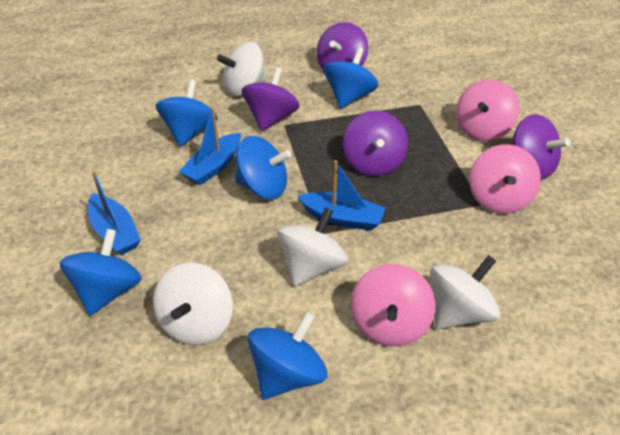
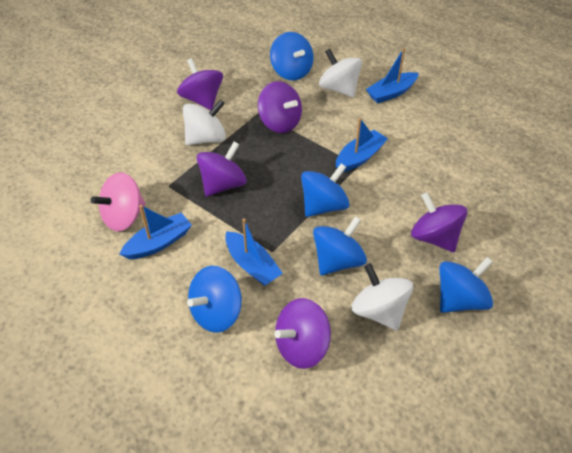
blue boat: 3 -> 4
pink spinning top: 3 -> 1
purple spinning top: 4 -> 5
white spinning top: 4 -> 3

